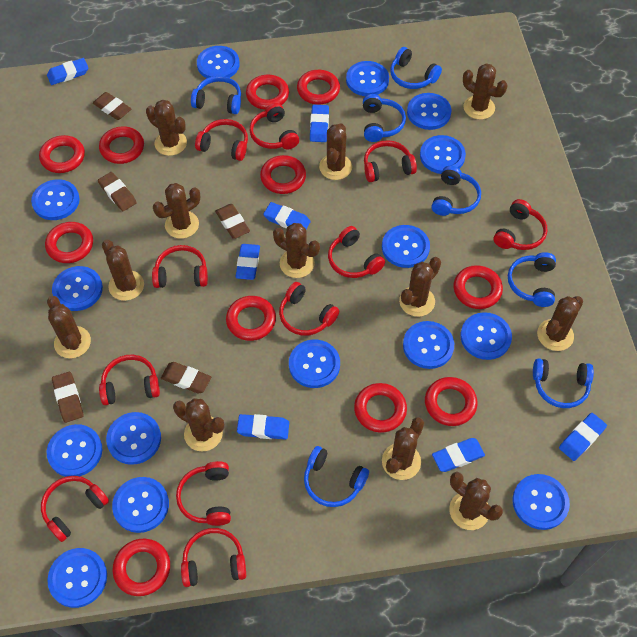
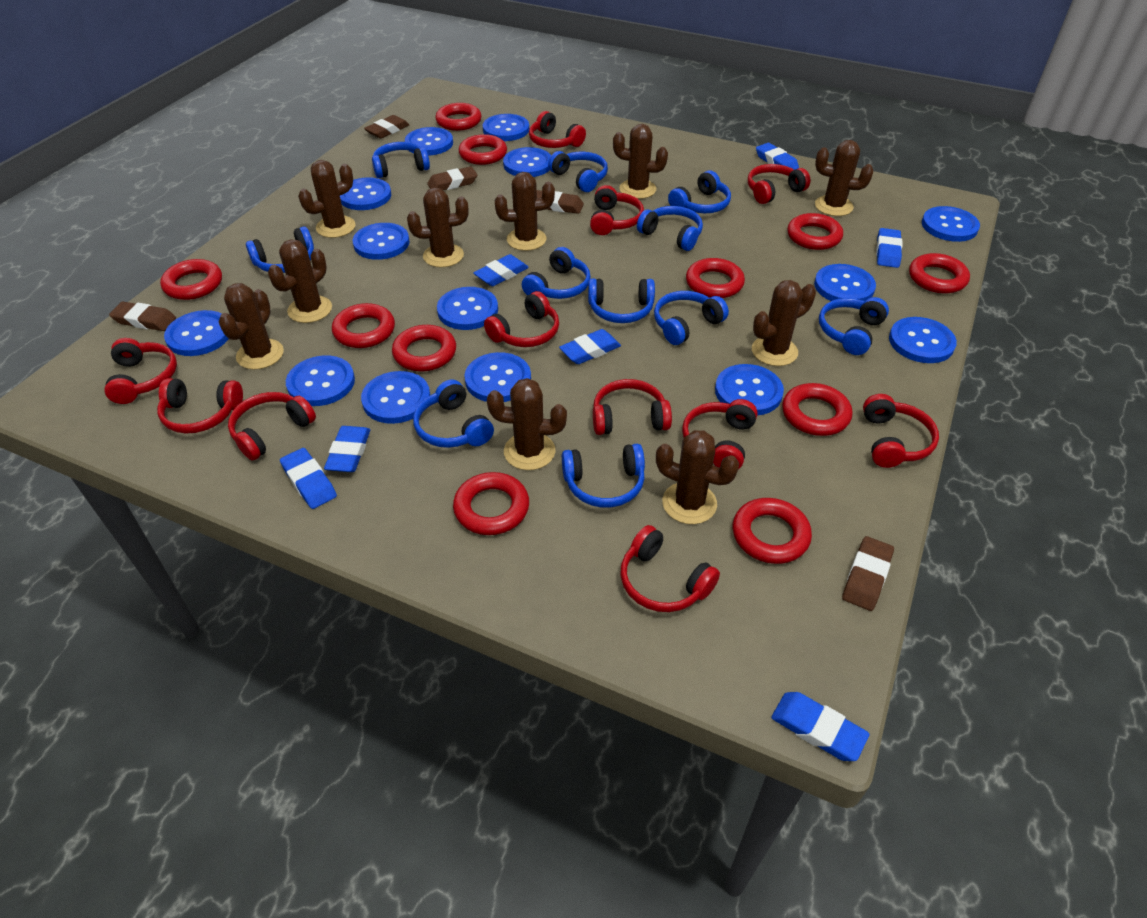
blue button: 15 -> 14
blue headphones: 7 -> 11
brown cactus: 12 -> 10

